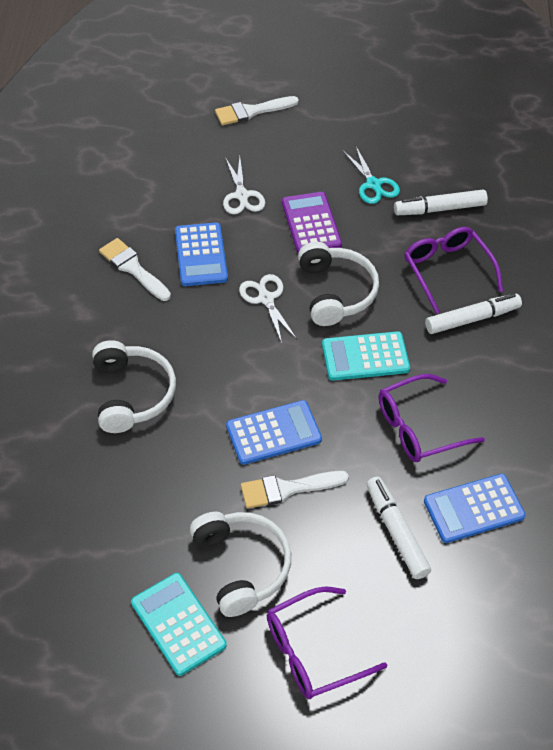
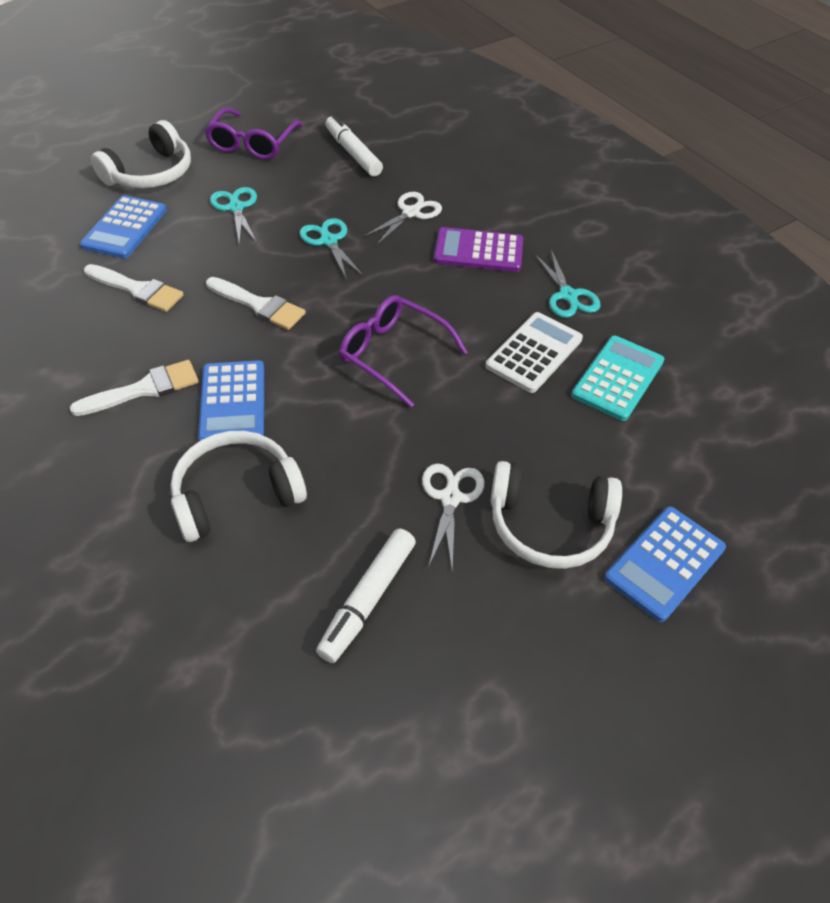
purple glasses: 3 -> 2
turquoise calculator: 2 -> 1
turquoise scissors: 1 -> 3
white calculator: 0 -> 1
white marker: 3 -> 2

